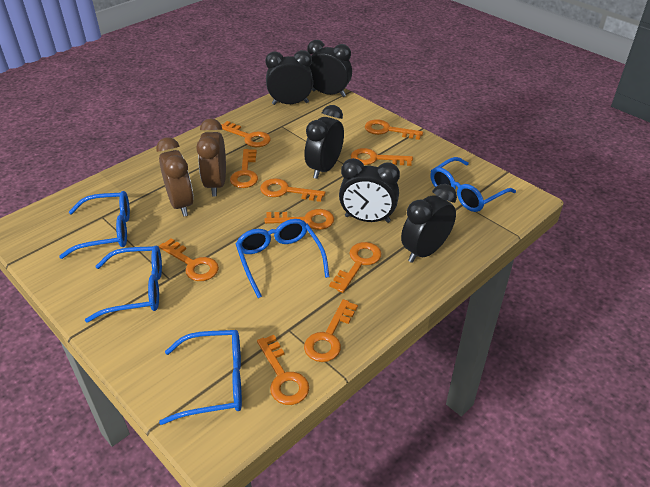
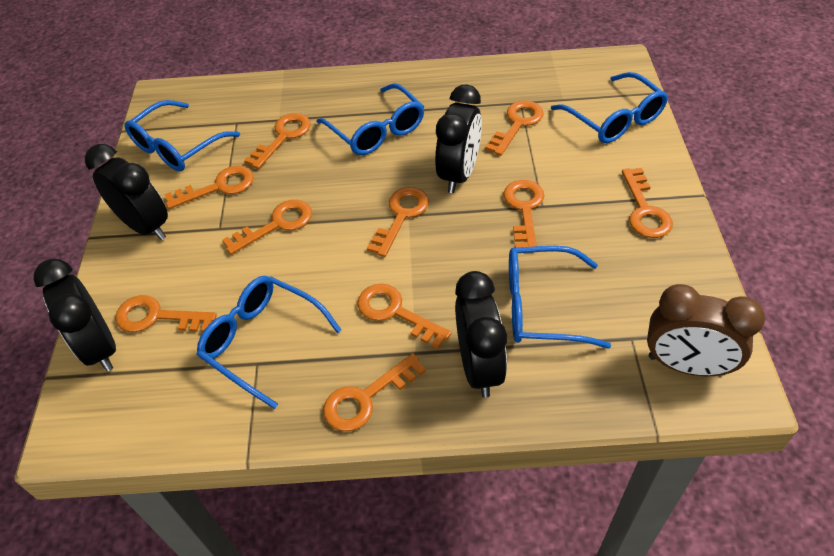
black clock: 5 -> 4
brown clock: 2 -> 1

